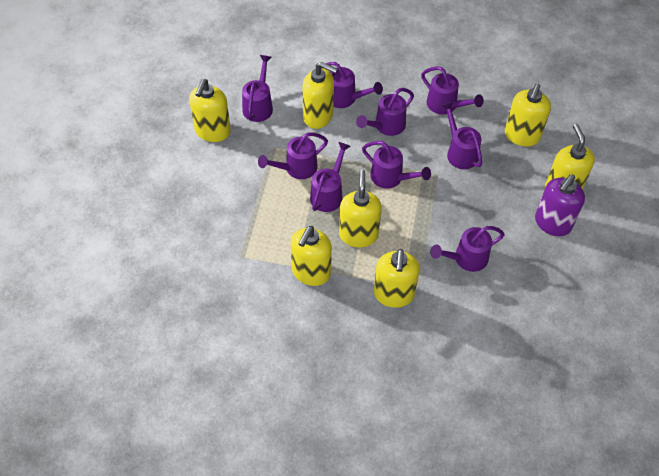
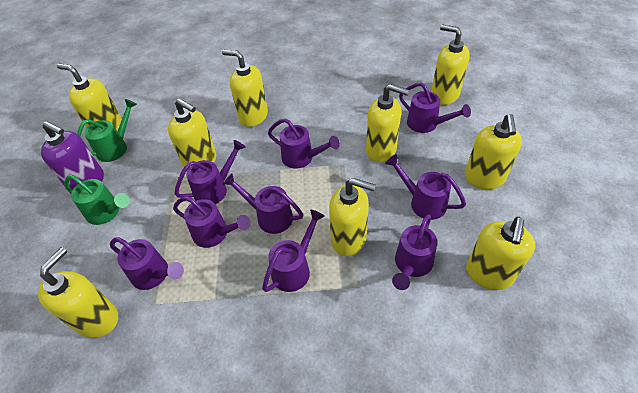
green watering can: 0 -> 2
yellow soap dispenser: 7 -> 9

